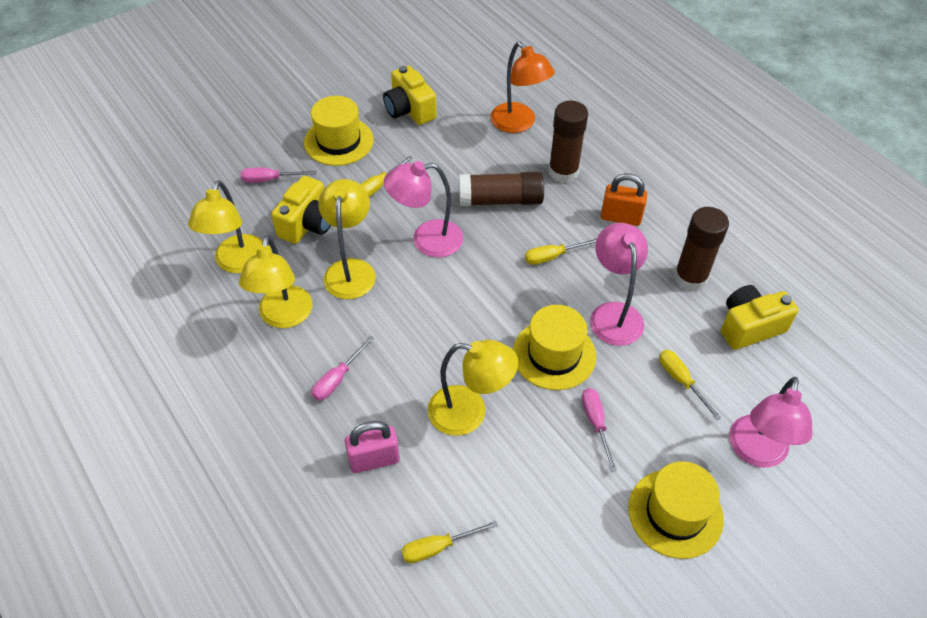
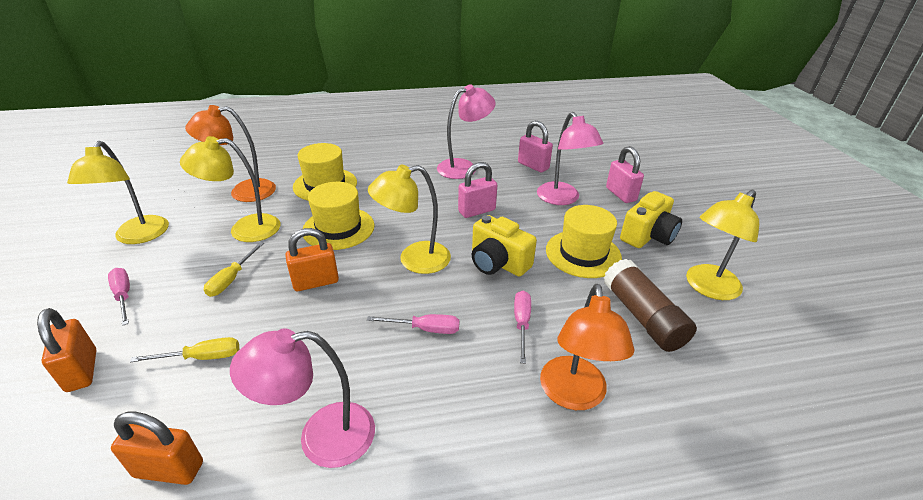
brown glue stick: 3 -> 1
orange lamp: 1 -> 2
orange padlock: 1 -> 3
pink padlock: 1 -> 3
yellow camera: 3 -> 2
yellow screwdriver: 4 -> 2

